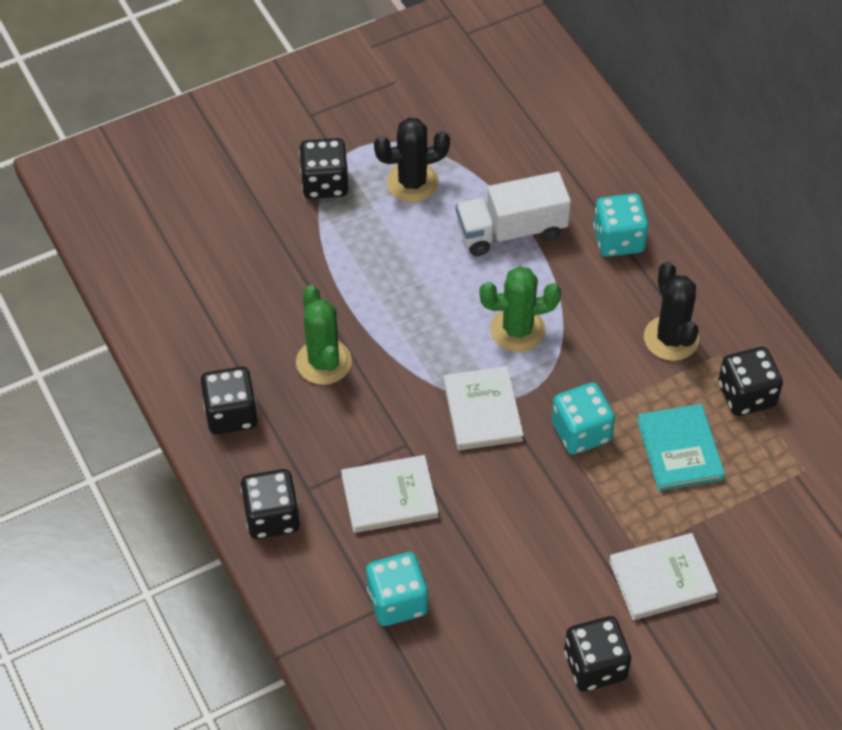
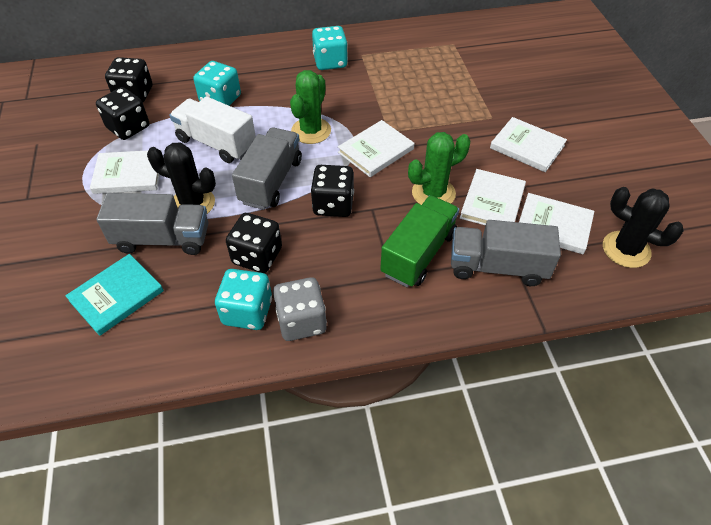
black dice: 5 -> 4
green truck: 0 -> 1
grey dice: 0 -> 1
grey truck: 0 -> 3
white book: 3 -> 5

